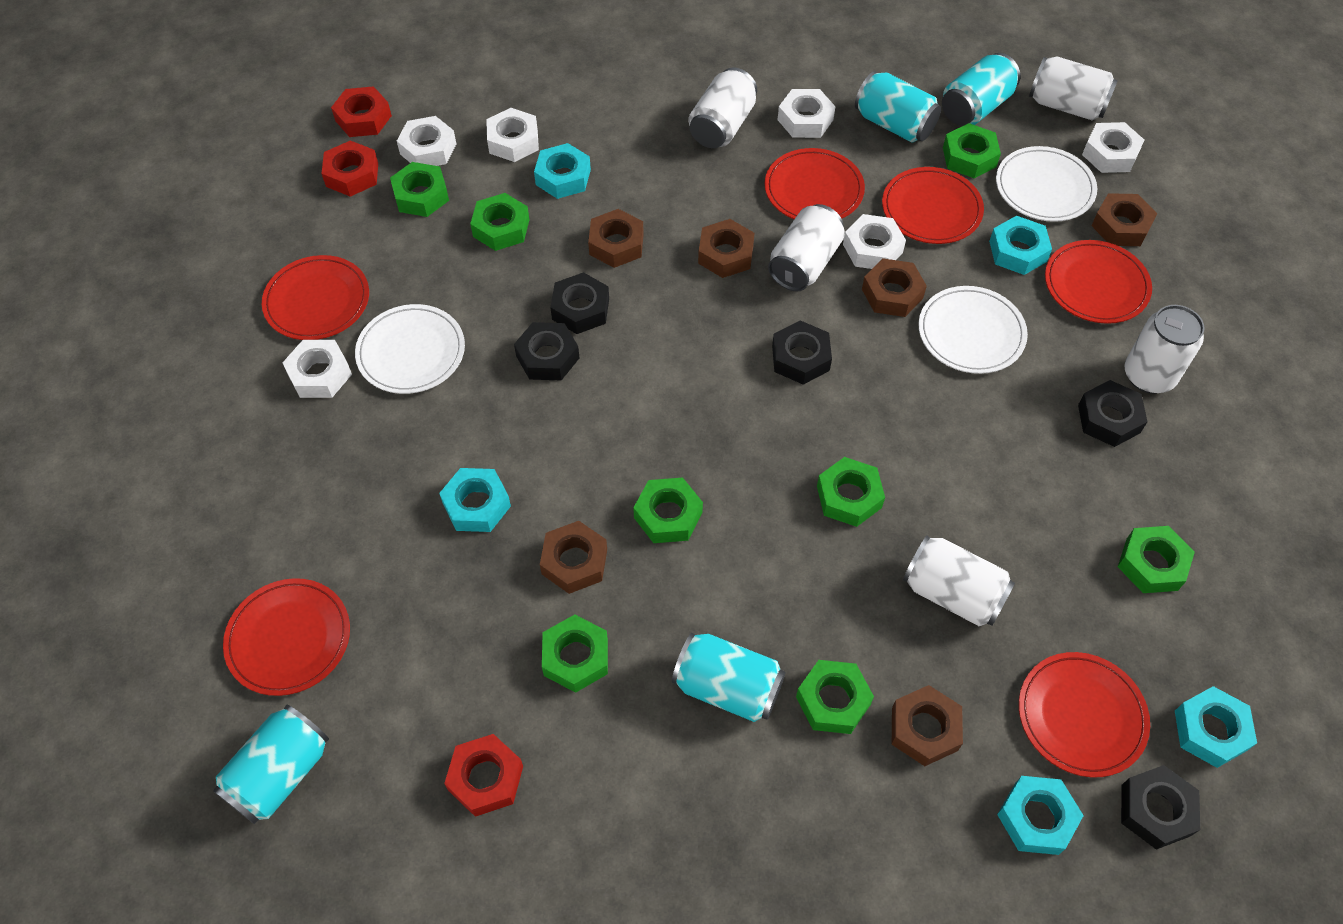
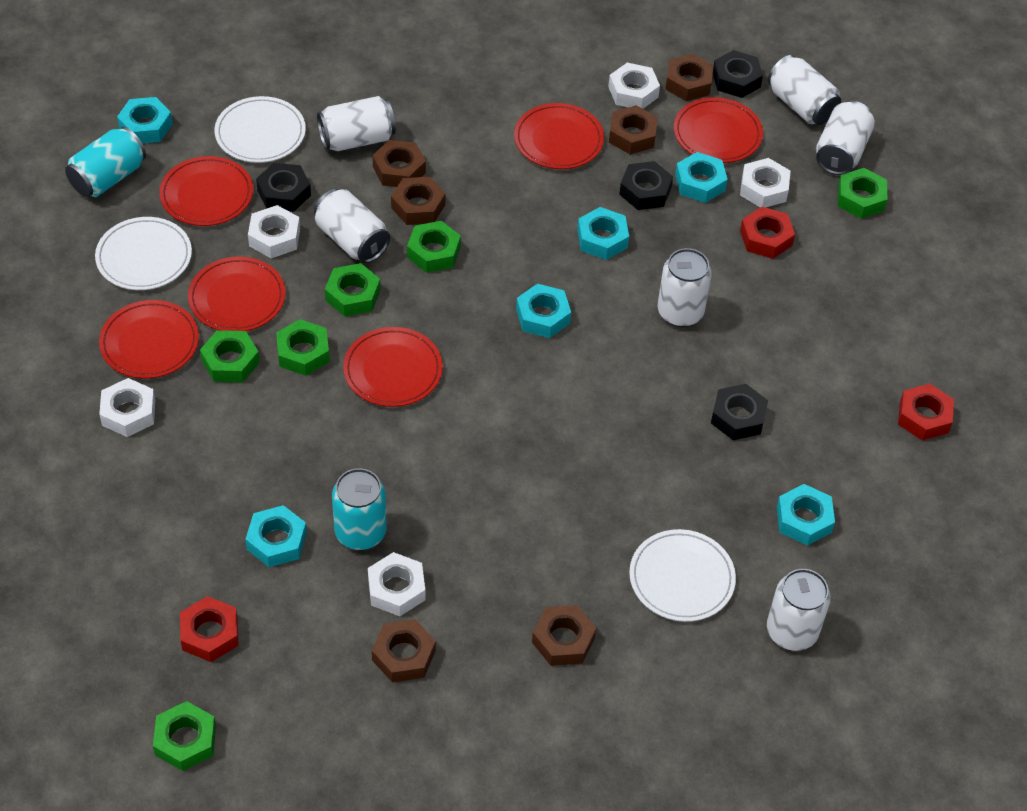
black nut: 5 -> 4
green nut: 8 -> 6
turquoise can: 4 -> 2
turquoise nut: 5 -> 6
white can: 5 -> 6
white nut: 6 -> 5

